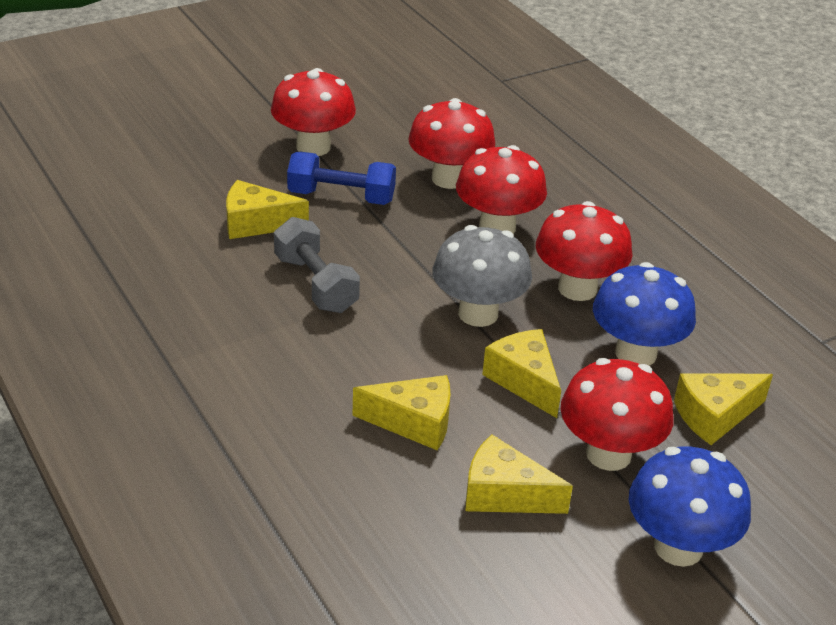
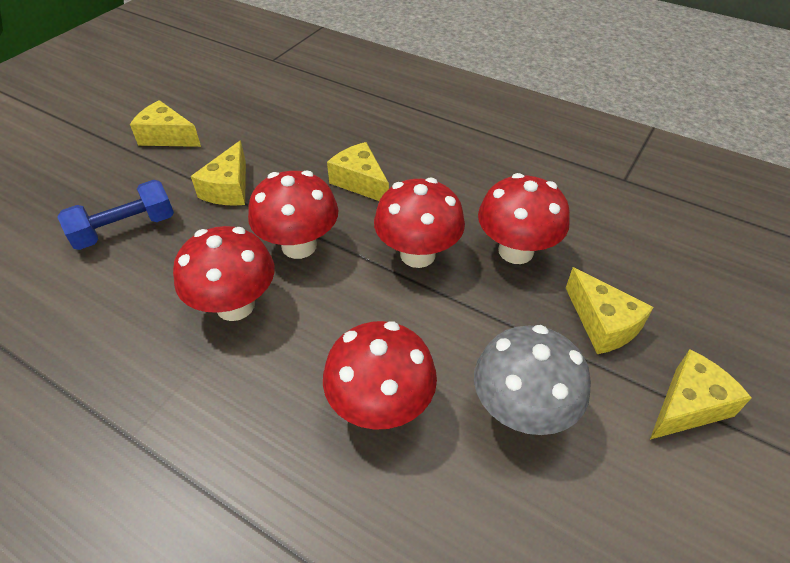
blue mushroom: 2 -> 0
grey dumbbell: 1 -> 0

